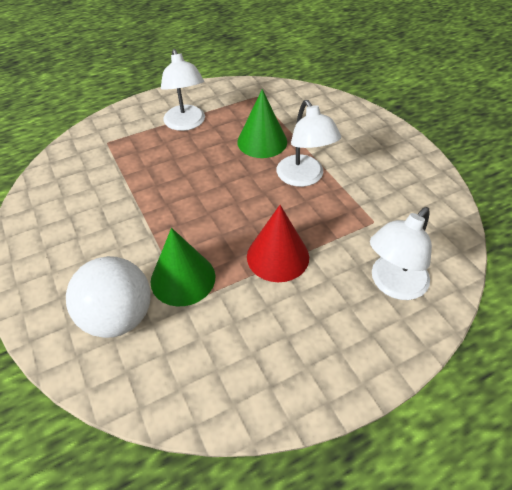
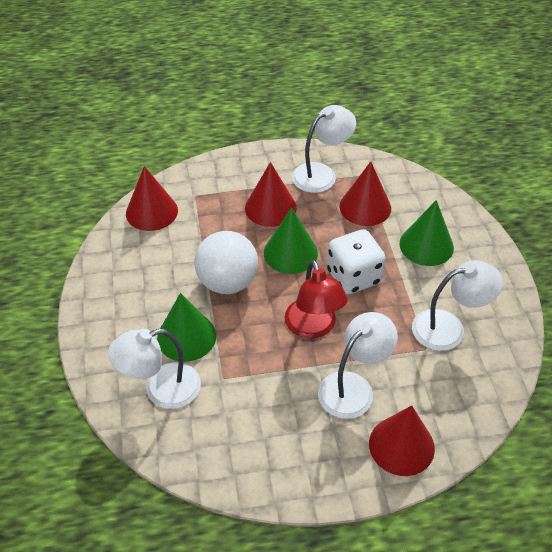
green cone: 2 -> 3
red cone: 1 -> 4
red lamp: 0 -> 1
white dice: 0 -> 1
white lamp: 3 -> 4

